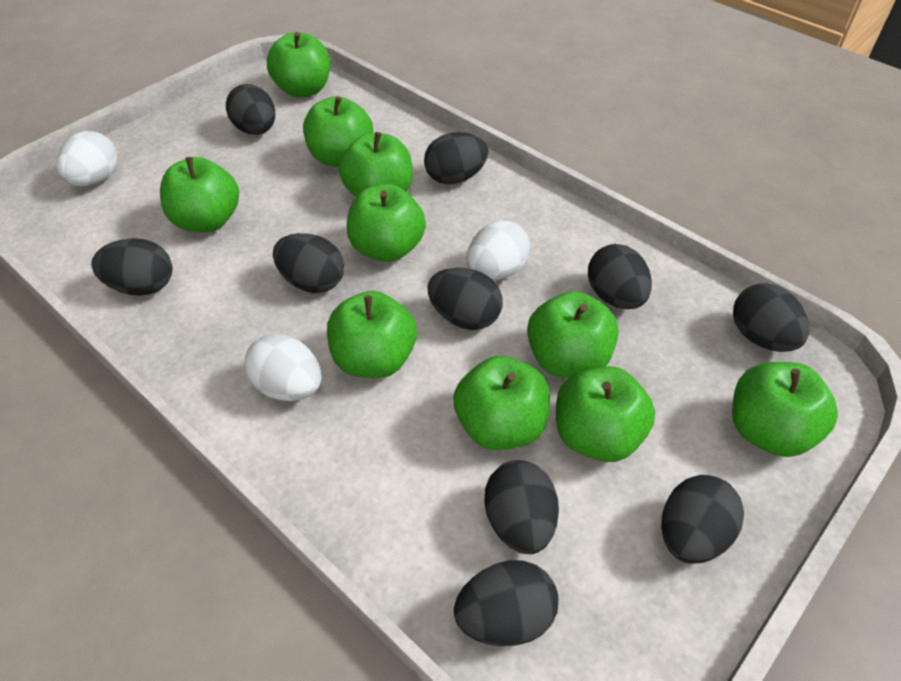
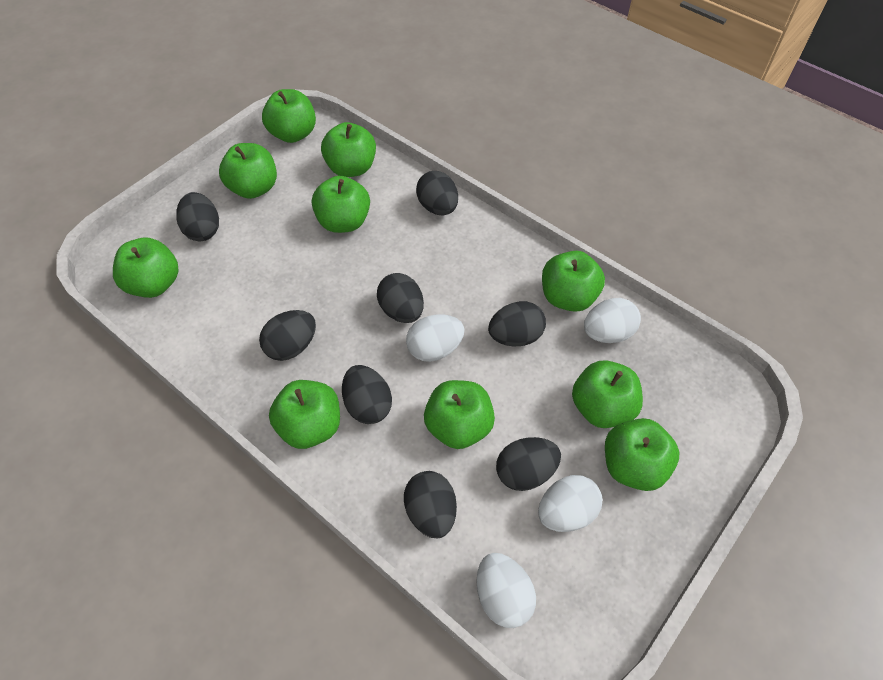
black egg: 10 -> 8
white egg: 3 -> 4

